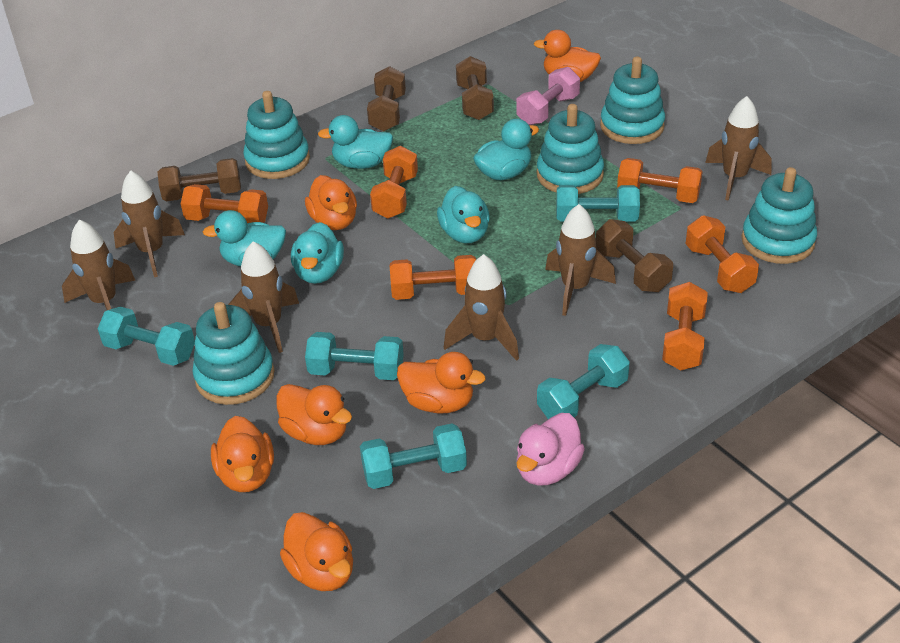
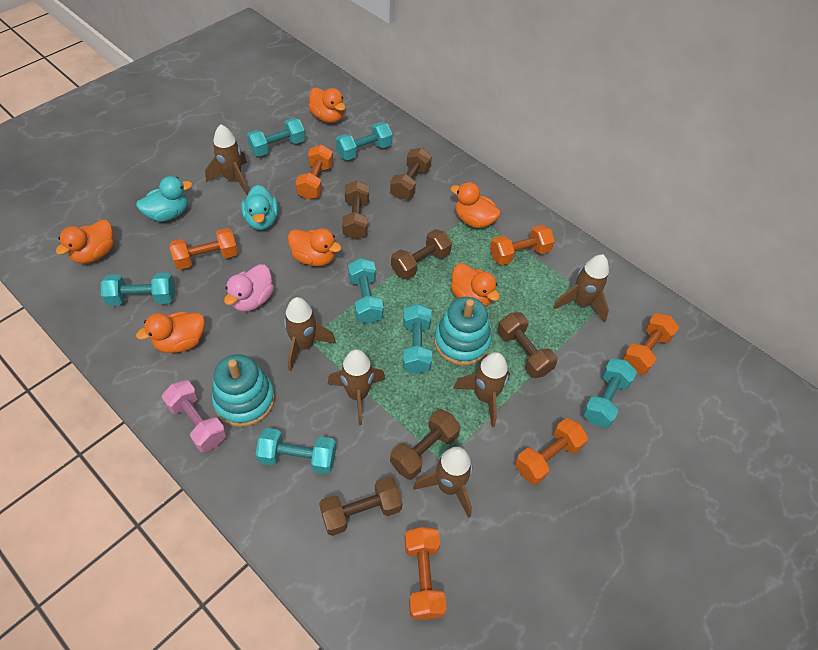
brown dumbbell: 4 -> 6
turquoise duck: 5 -> 2
turquoise dumbbell: 5 -> 7
turquoise stacking toy: 5 -> 2

